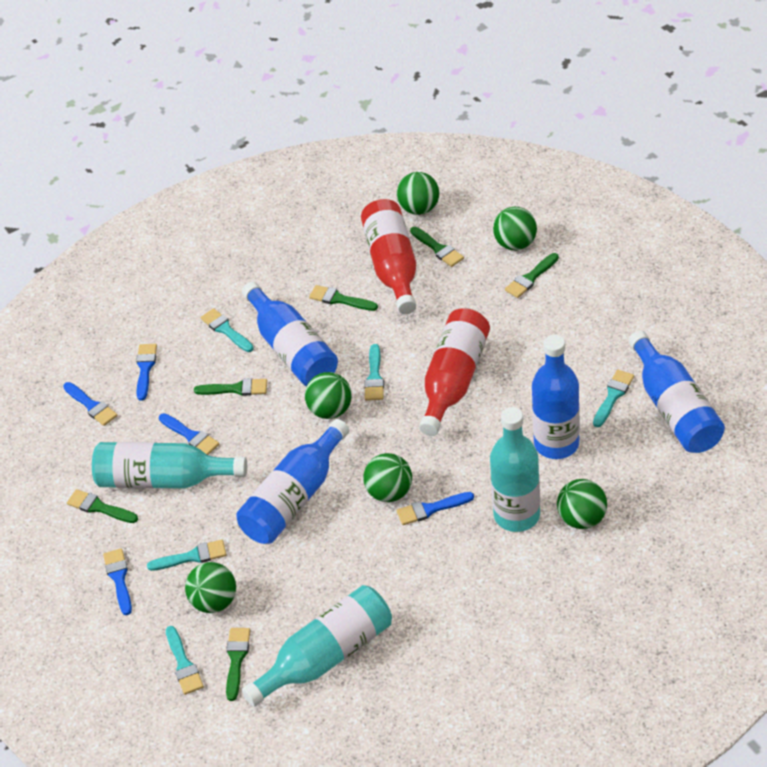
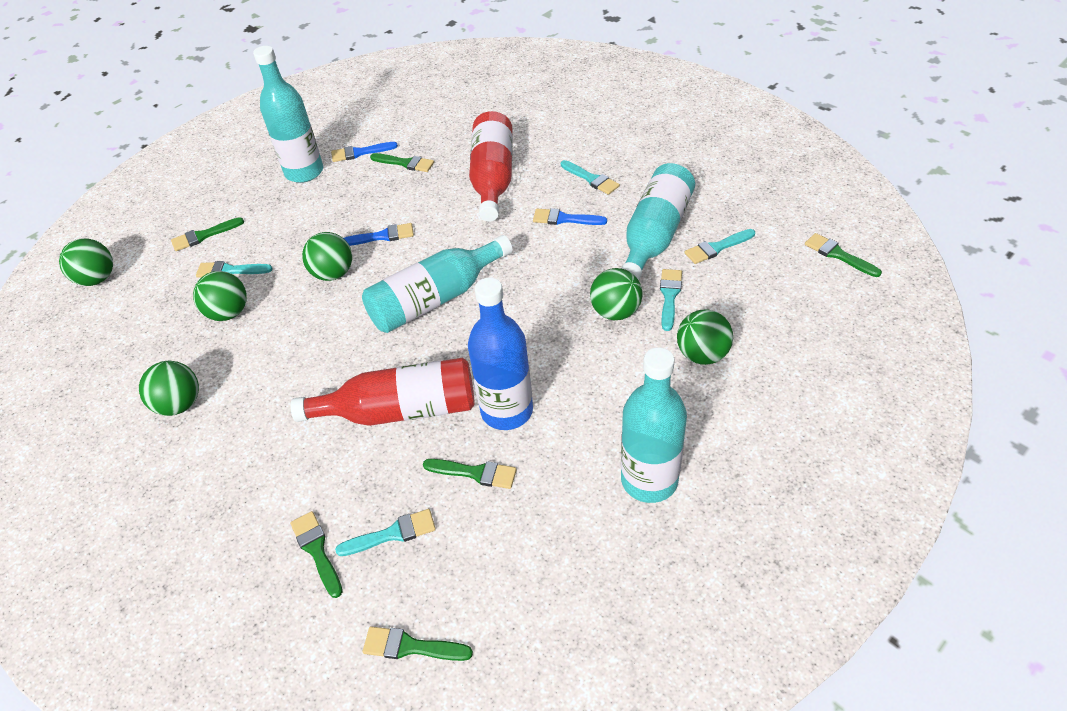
blue bottle: 4 -> 1
blue brush: 5 -> 3
turquoise bottle: 3 -> 4

